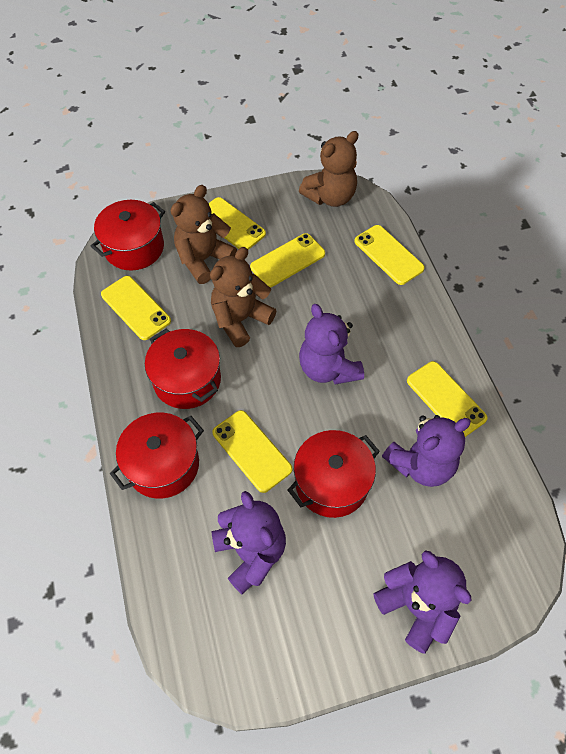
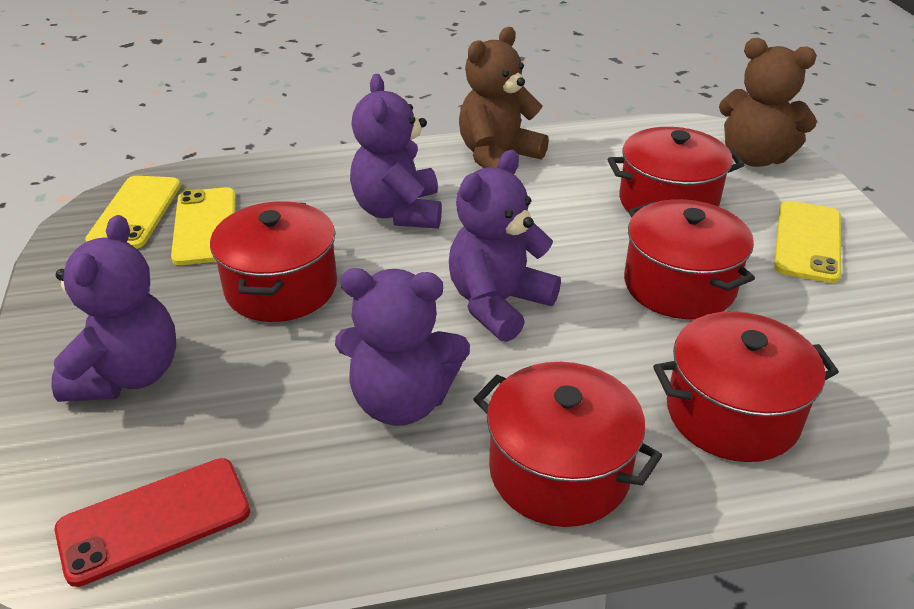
brown teddy bear: 3 -> 2
red phone: 0 -> 1
red pot: 4 -> 5
yellow phone: 6 -> 3

